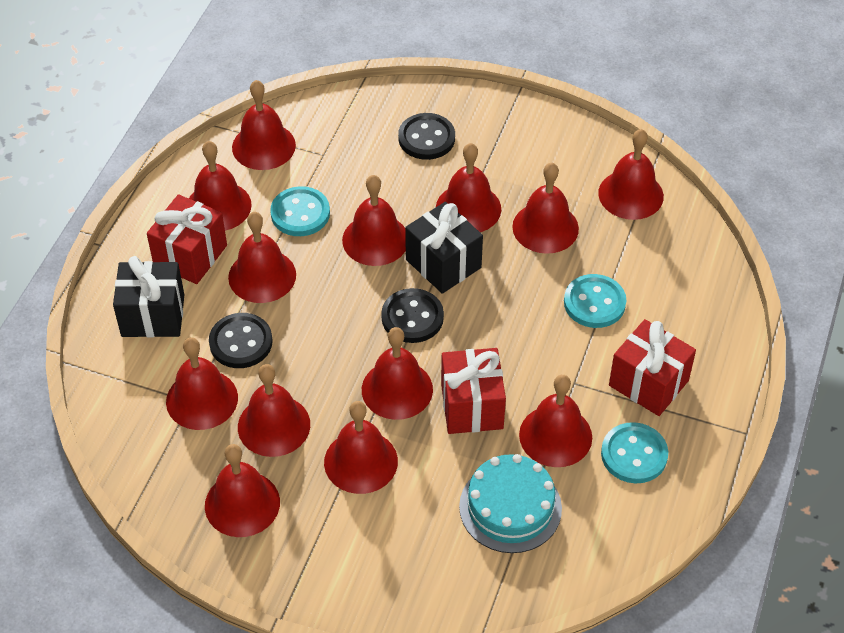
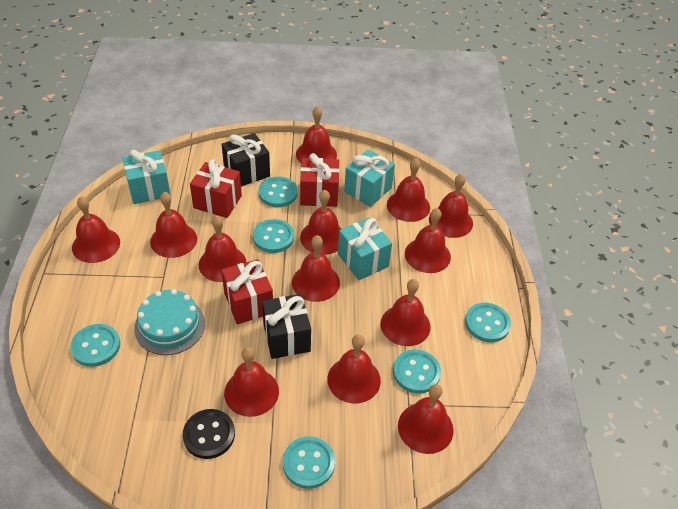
black button: 3 -> 1
turquoise button: 3 -> 6
turquoise gift: 0 -> 3

